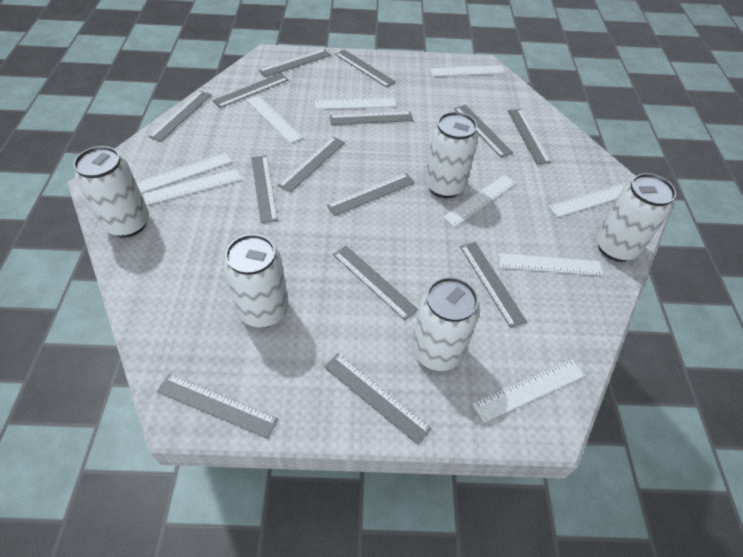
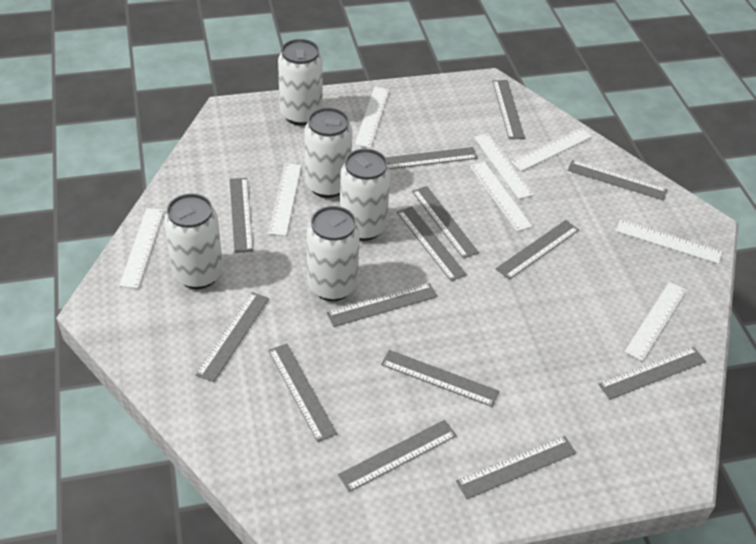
white ruler: 9 -> 8

